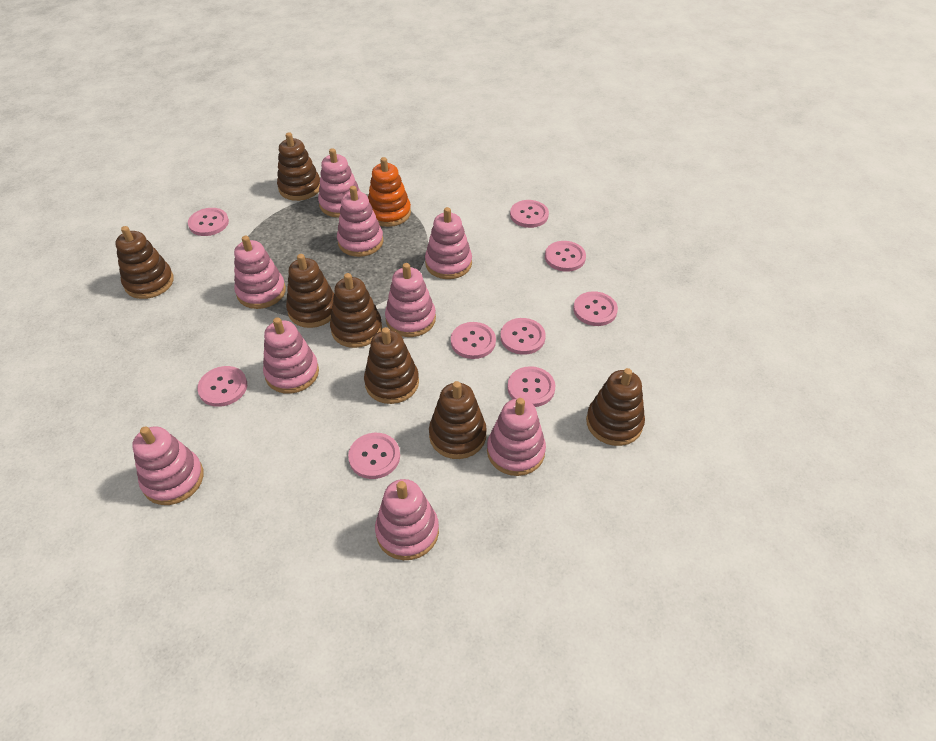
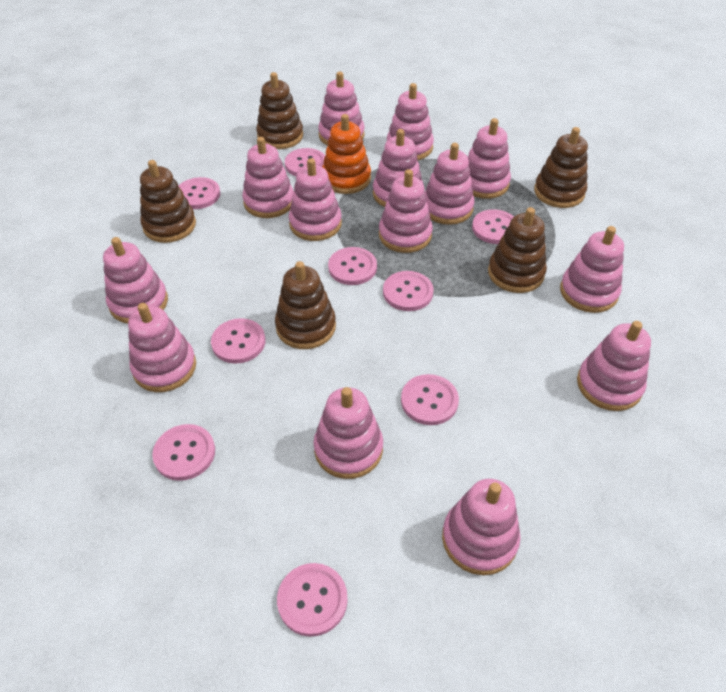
brown stacking toy: 7 -> 5
pink stacking toy: 9 -> 14

